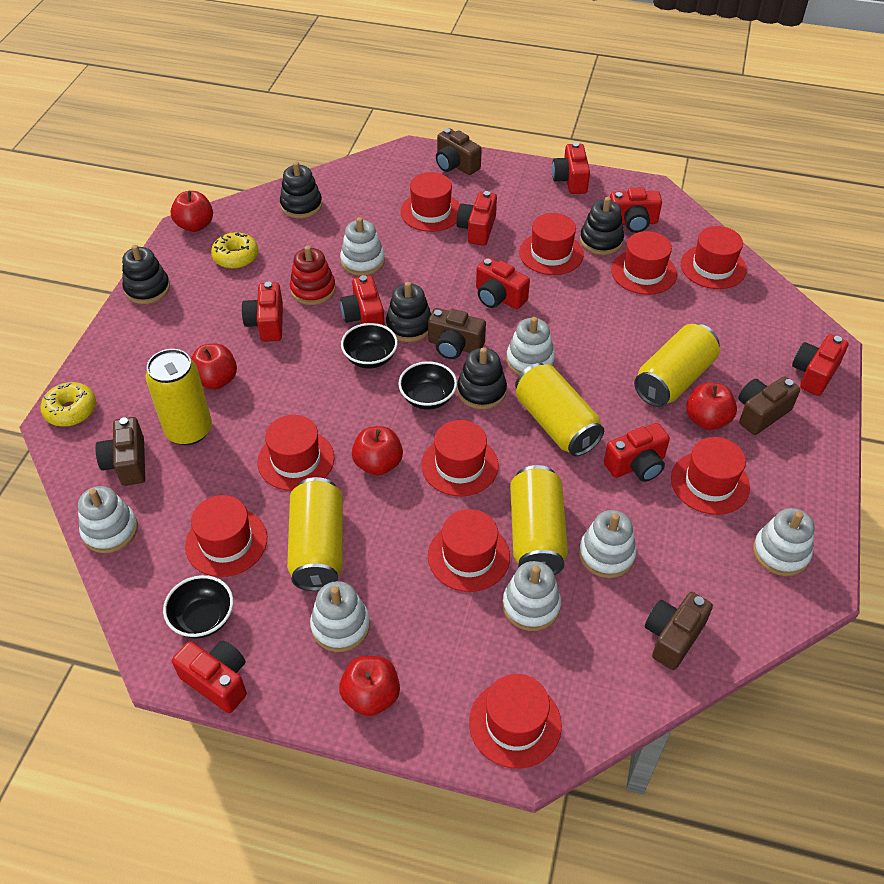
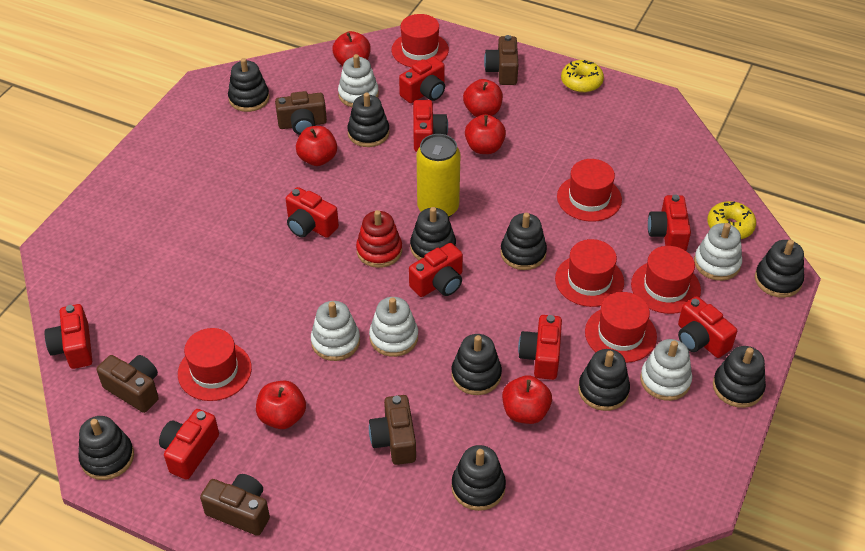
black bowl: 3 -> 0
black stacking toy: 5 -> 10
red apple: 5 -> 6
red hat: 10 -> 6
white stacking toy: 7 -> 5
yellow can: 5 -> 1

